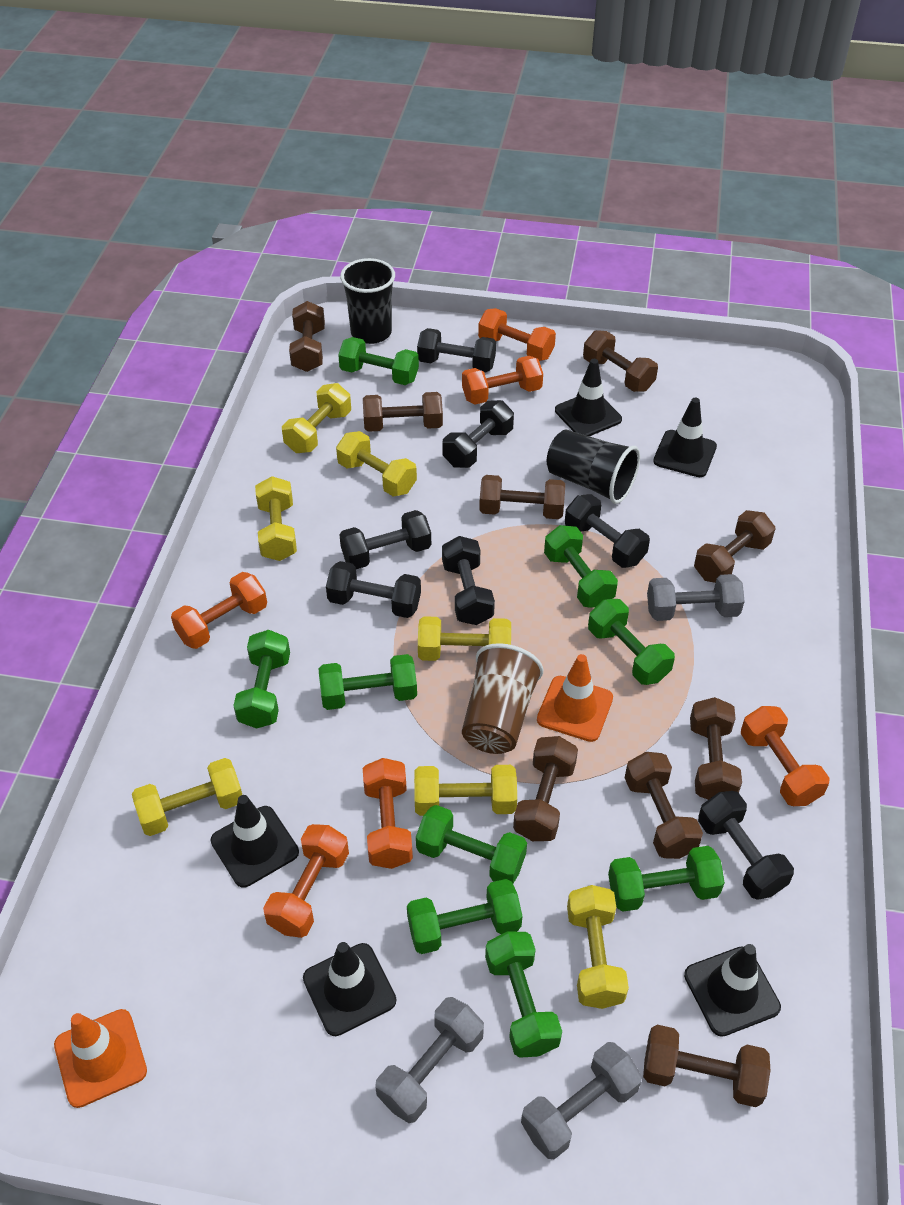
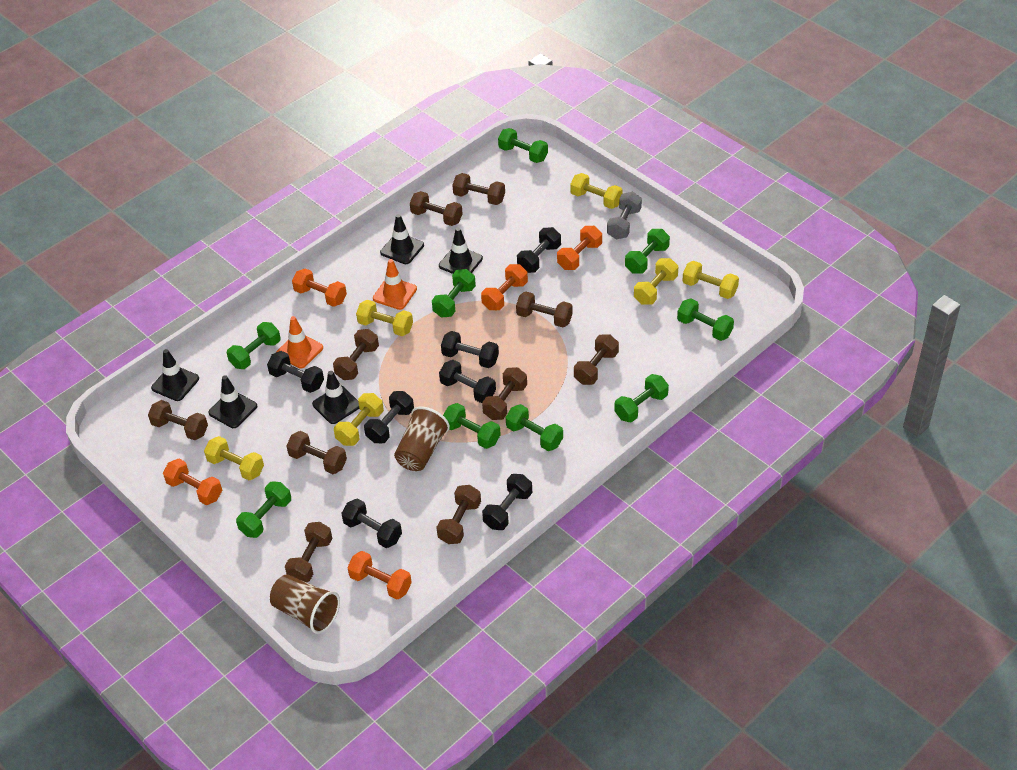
black cup: 2 -> 0
brown cup: 1 -> 2
brown dumbbell: 9 -> 10
grey dumbbell: 3 -> 1
orange dumbbell: 6 -> 5
yellow dumbbell: 7 -> 6

